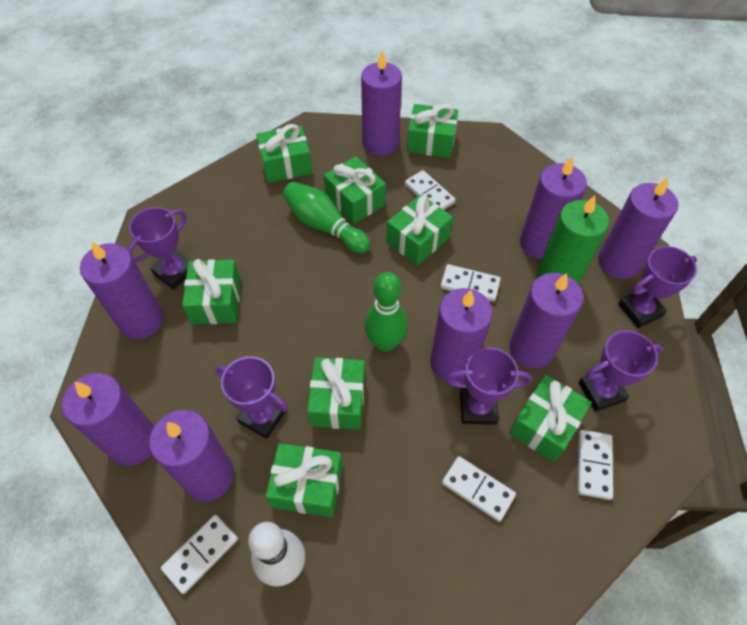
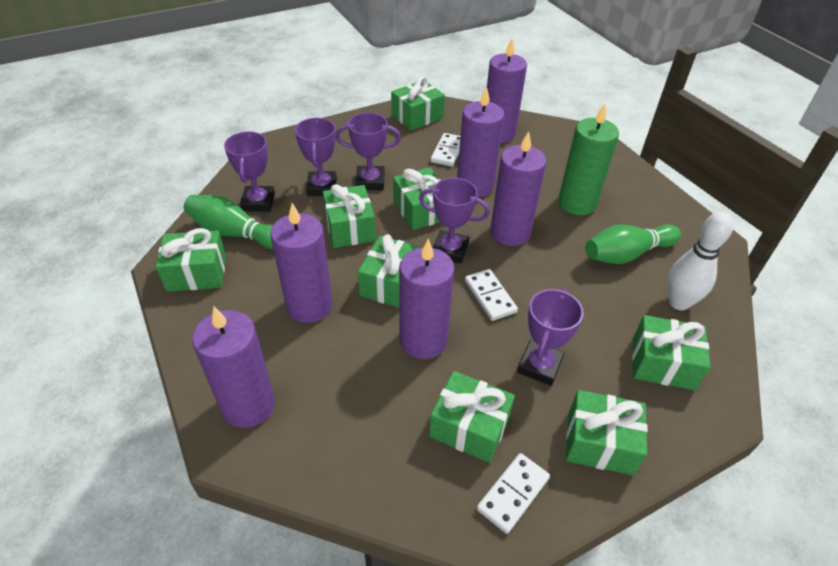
purple candle: 8 -> 6
white domino: 5 -> 3

